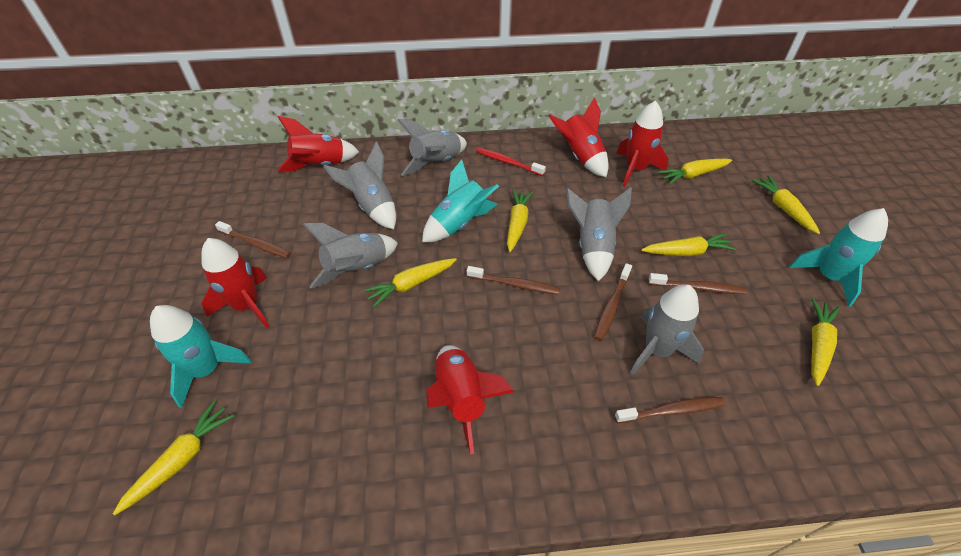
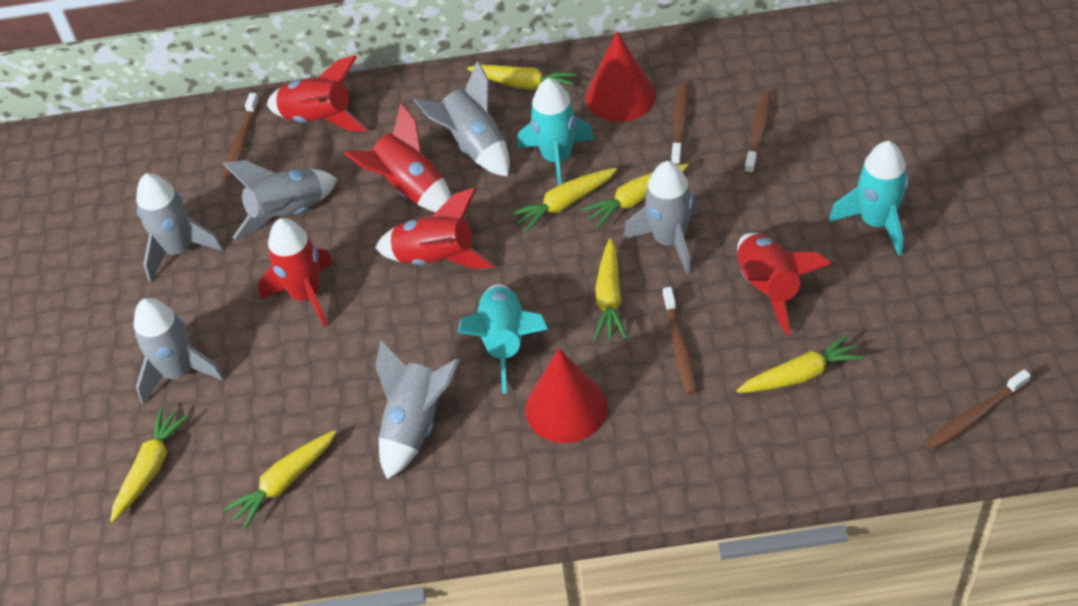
grey rocket: 5 -> 6
red cone: 0 -> 2
red toothbrush: 1 -> 0

